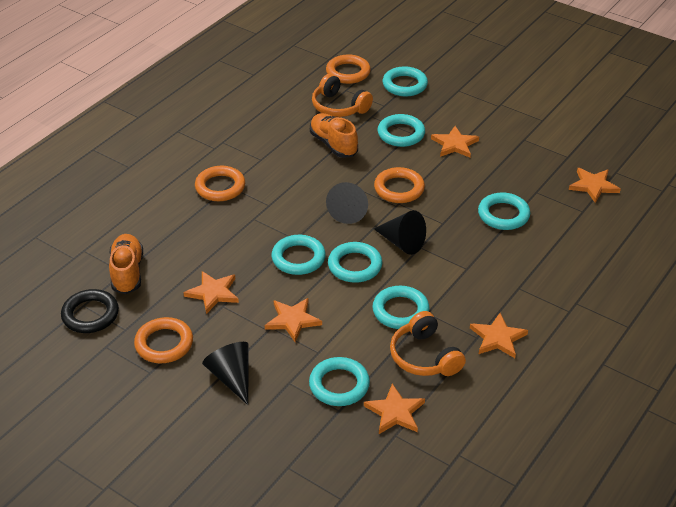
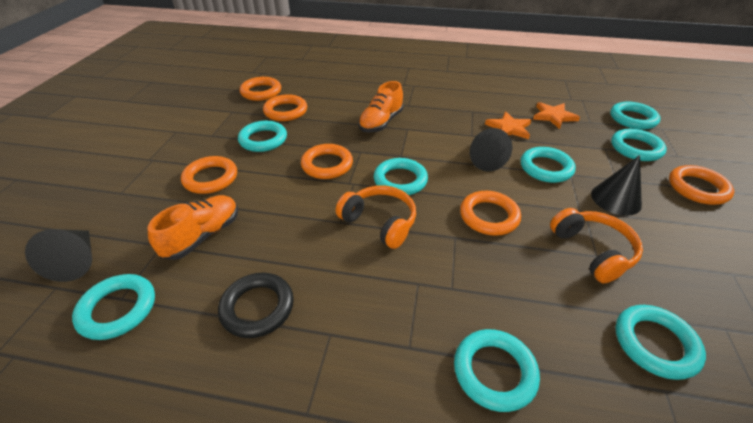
orange ring: 4 -> 6
orange star: 6 -> 2
turquoise ring: 7 -> 8

